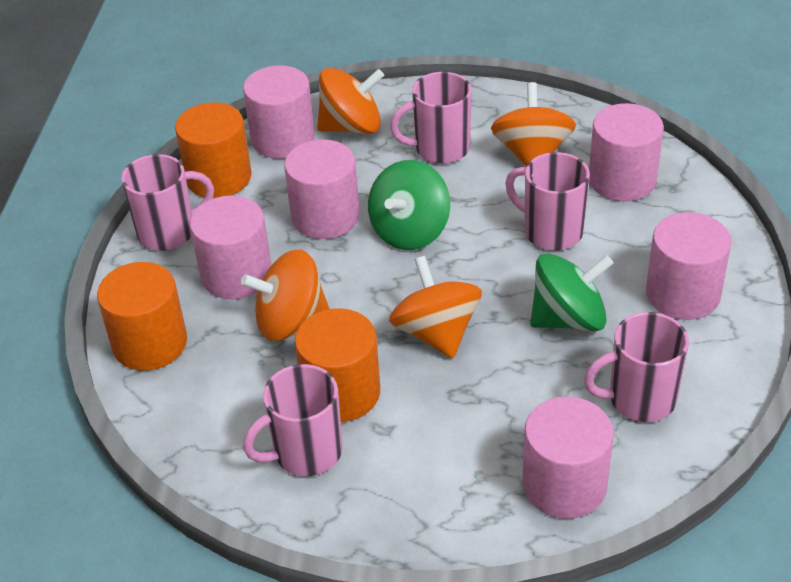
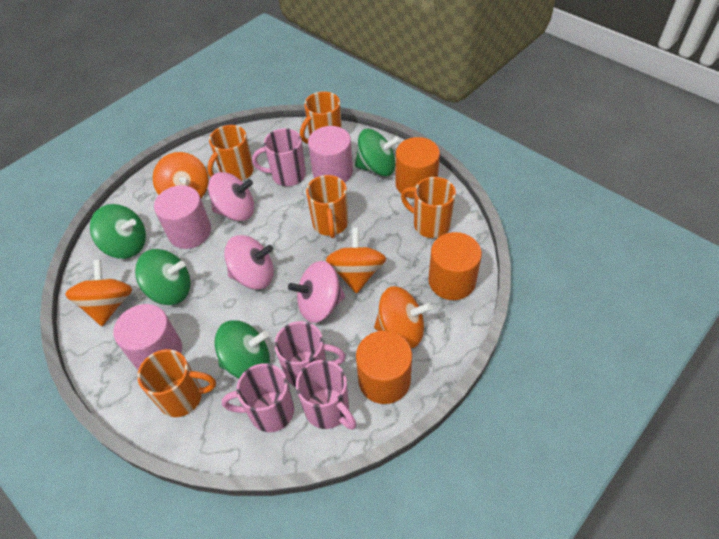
green spinning top: 2 -> 4
orange mug: 0 -> 5
pink cylinder: 6 -> 3
pink mug: 5 -> 4
pink spinning top: 0 -> 3

